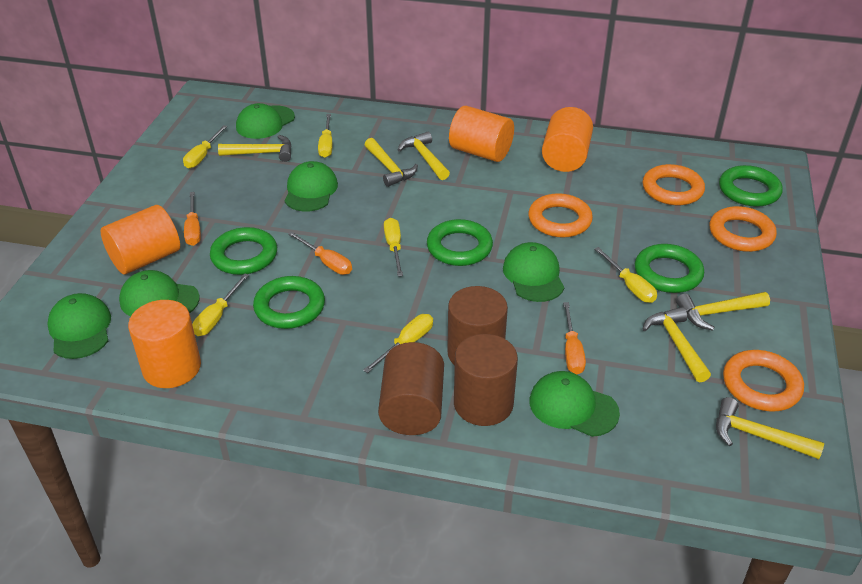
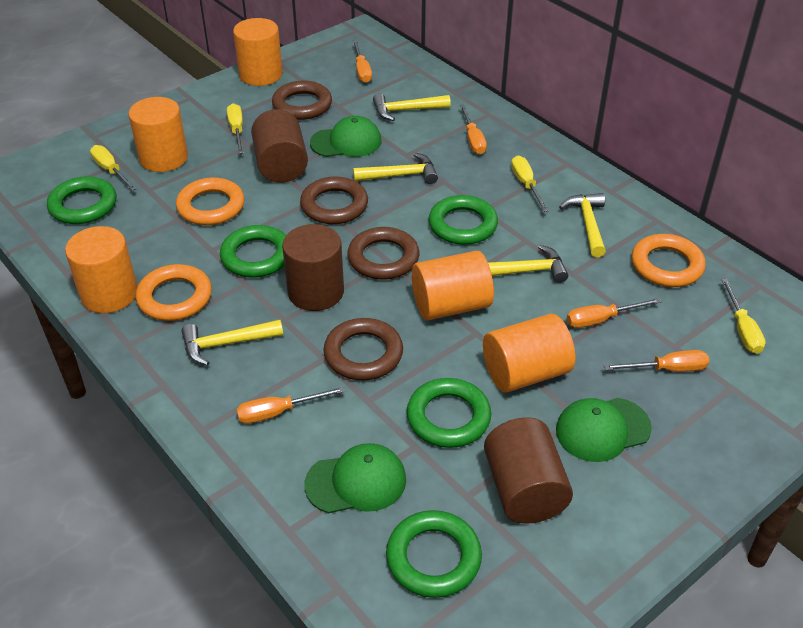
brown ring: 0 -> 4
green cap: 6 -> 3
orange cylinder: 4 -> 5
orange ring: 4 -> 3
orange screwdriver: 3 -> 5
yellow hammer: 6 -> 5
yellow screwdriver: 6 -> 4

